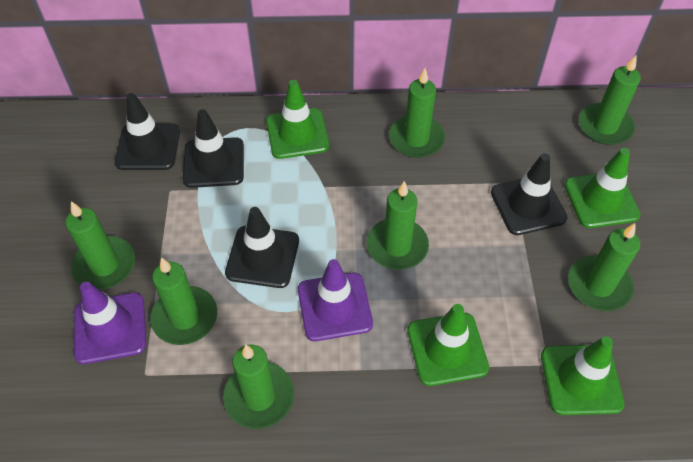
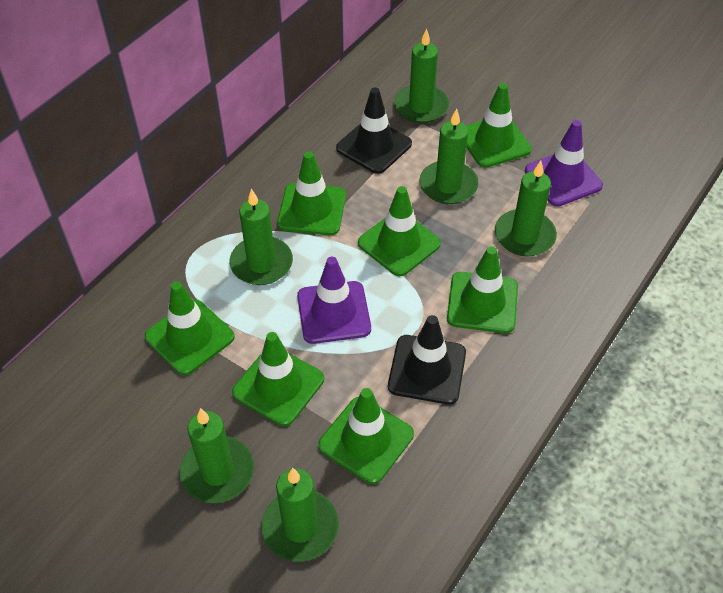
black traffic cone: 4 -> 2
green candle: 7 -> 6
green traffic cone: 4 -> 7

